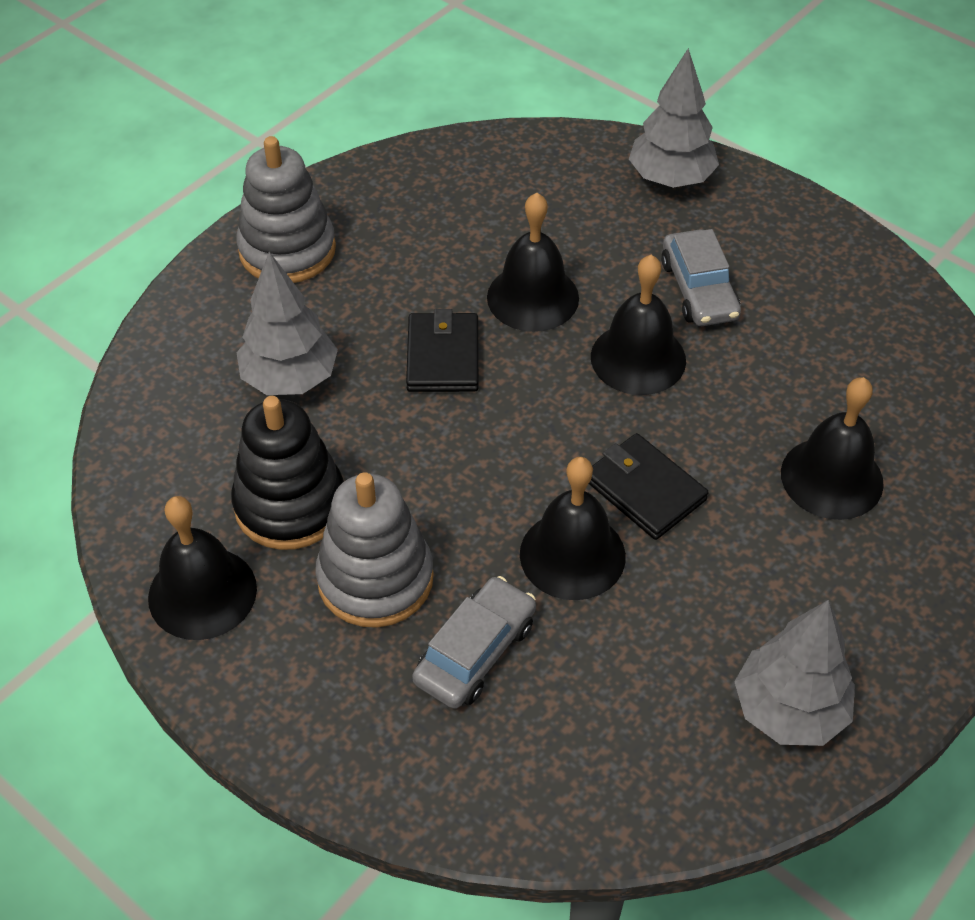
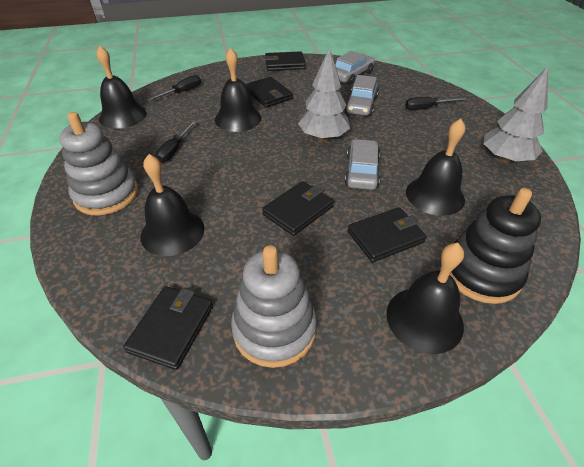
black screwdriver: 0 -> 3
black wallet: 2 -> 5
grey car: 2 -> 3
grey tree: 3 -> 2

